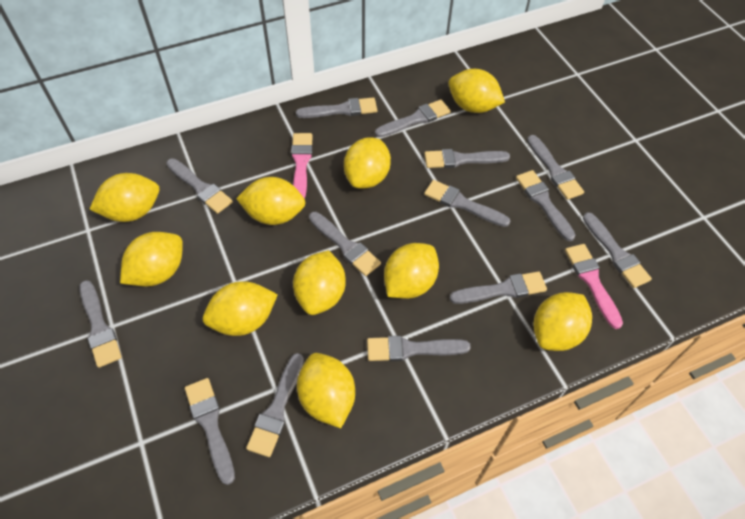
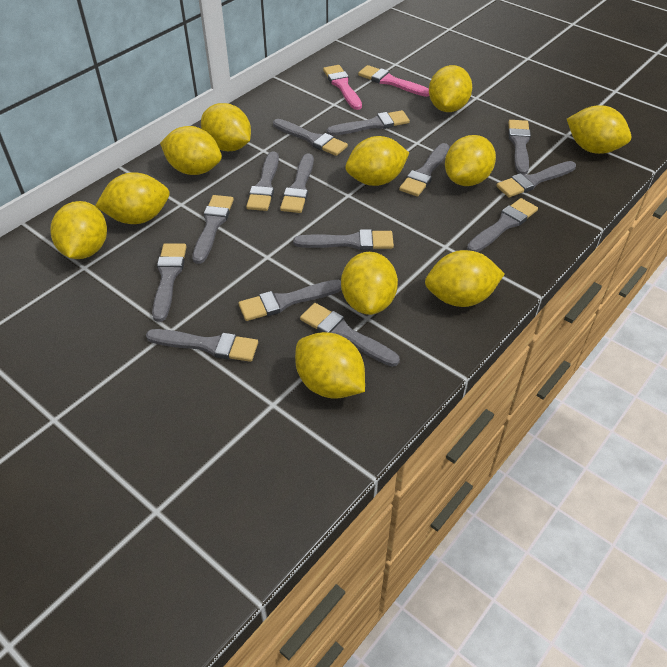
yellow lemon: 10 -> 11

